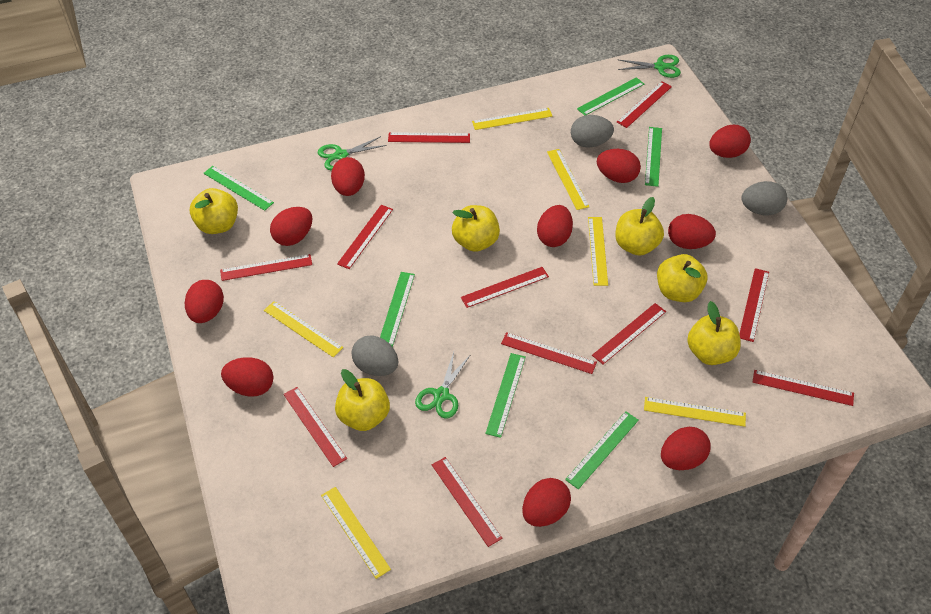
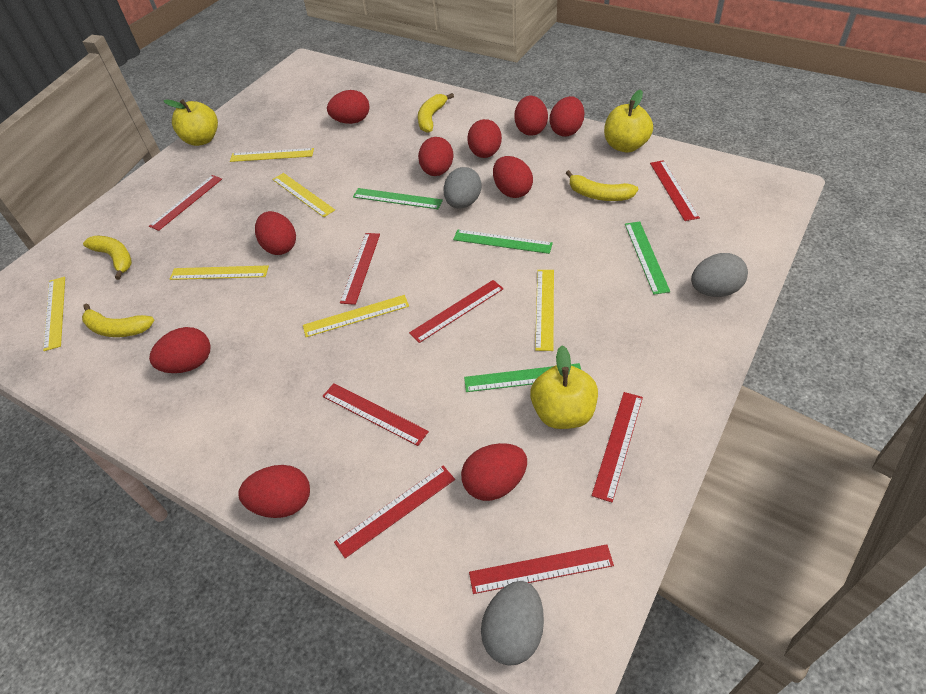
green ruler: 6 -> 4
green scissors: 3 -> 0
red ruler: 11 -> 8
yellow apple: 6 -> 3
yellow banana: 0 -> 4

